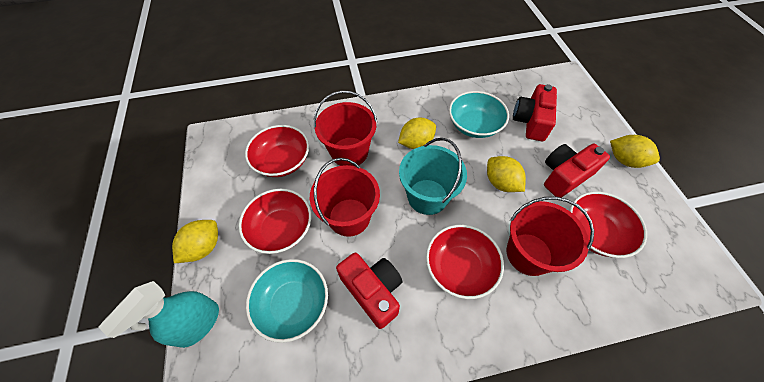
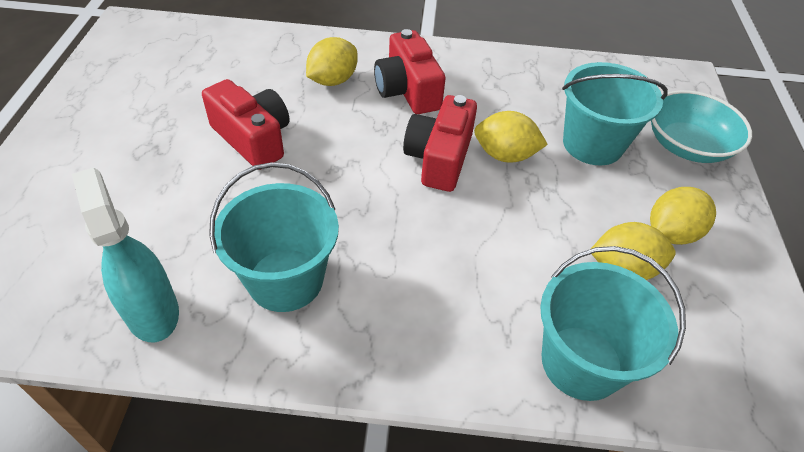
red bowl: 4 -> 0
red bucket: 3 -> 0
turquoise bowl: 2 -> 1
turquoise bucket: 1 -> 3

